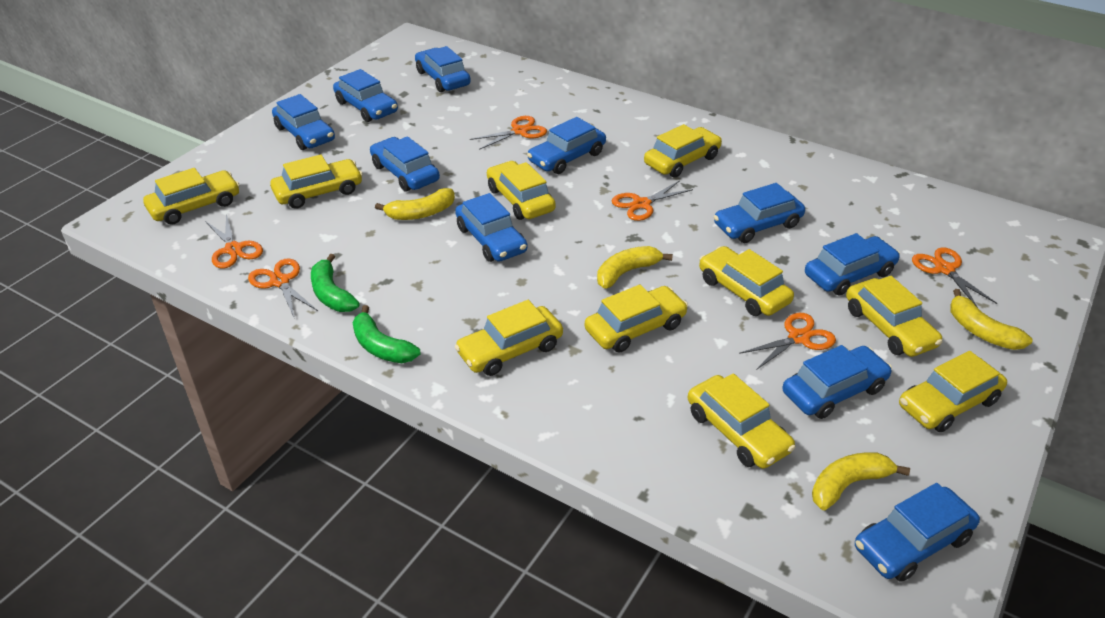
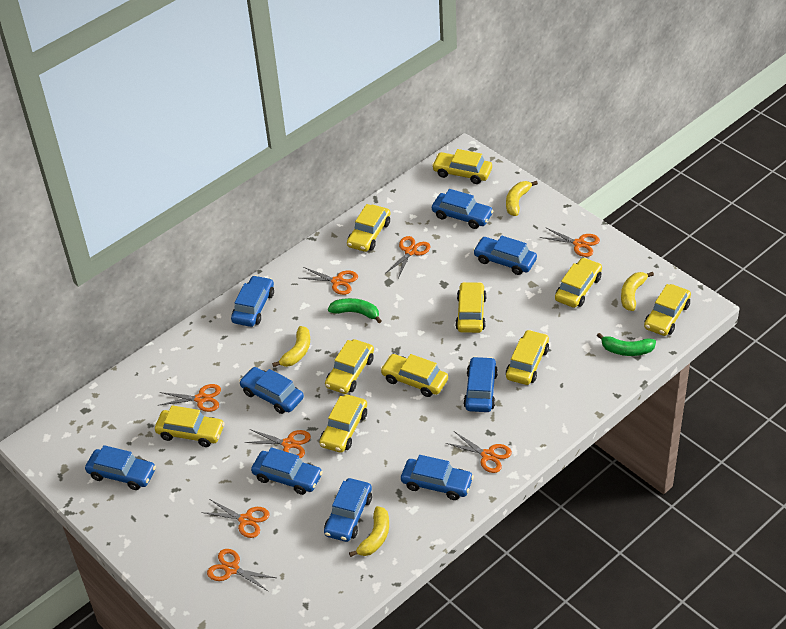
blue car: 10 -> 9
orange scissors: 6 -> 8

